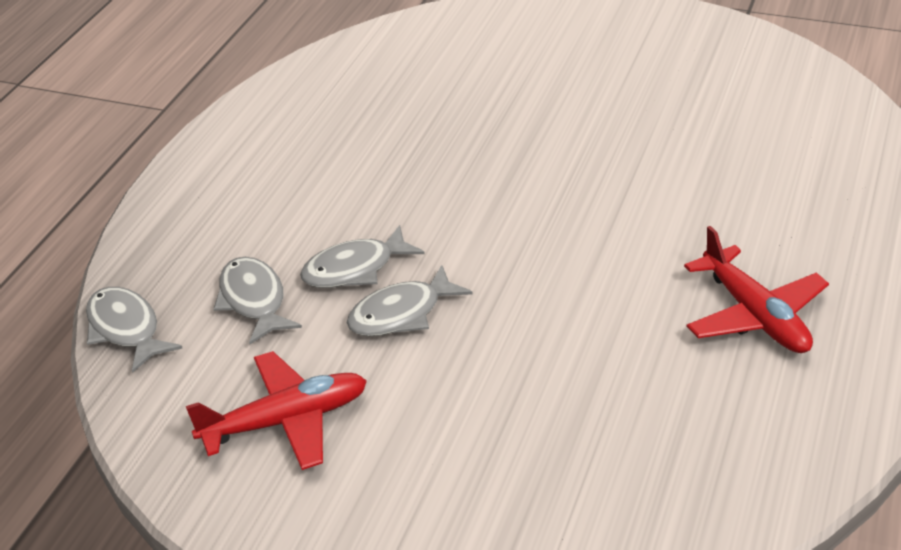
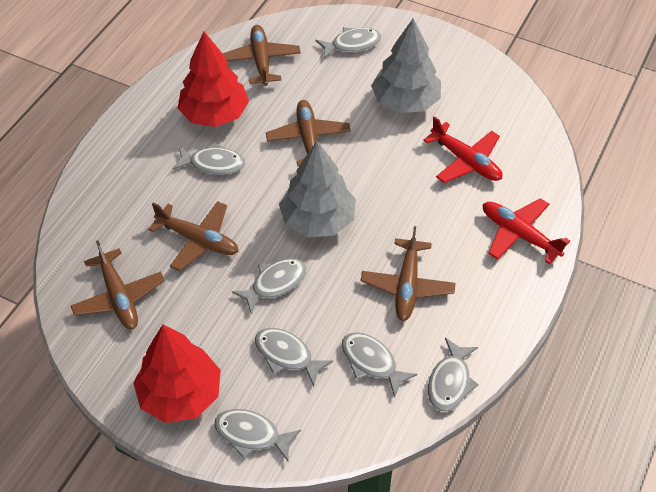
brown plane: 0 -> 5
grey fish: 4 -> 7
grey tree: 0 -> 2
red tree: 0 -> 2

